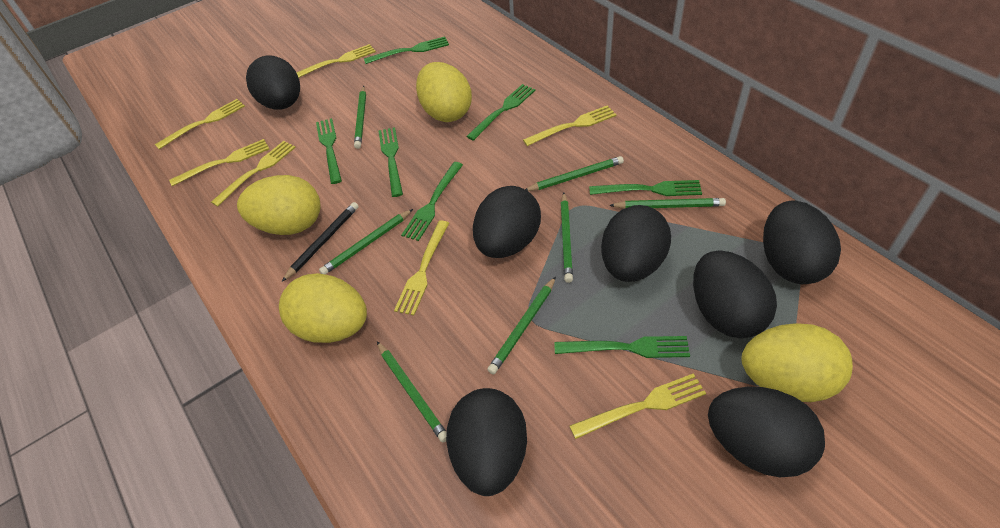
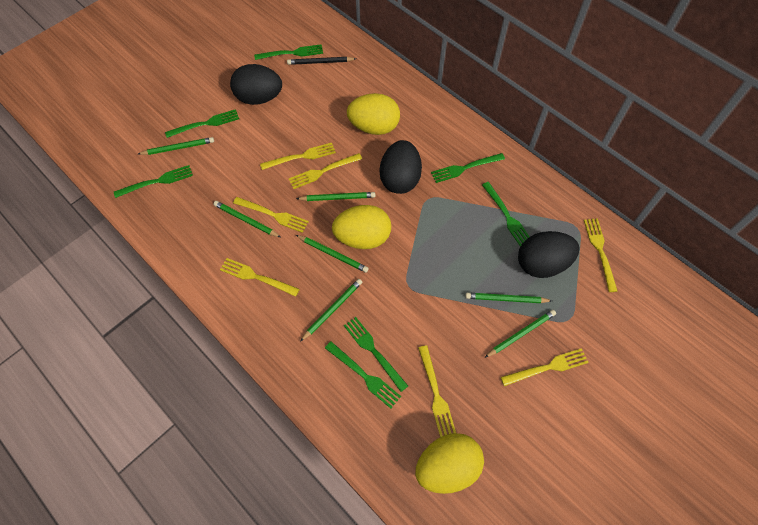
black egg: 7 -> 3
yellow egg: 4 -> 3

